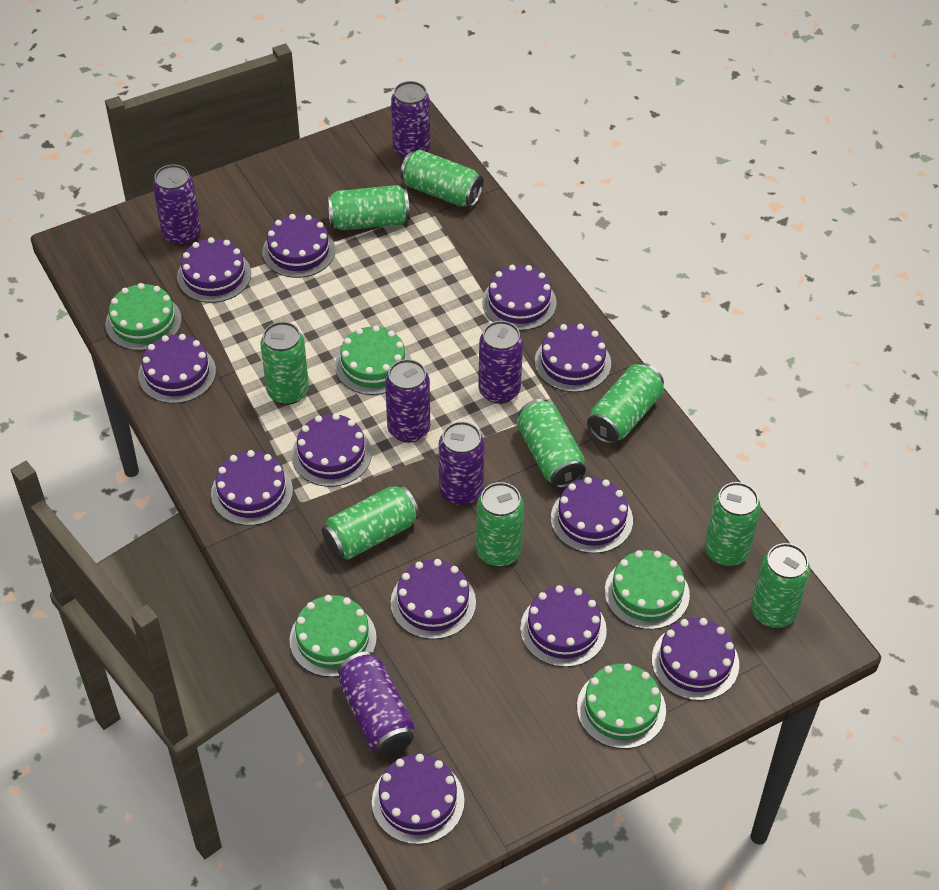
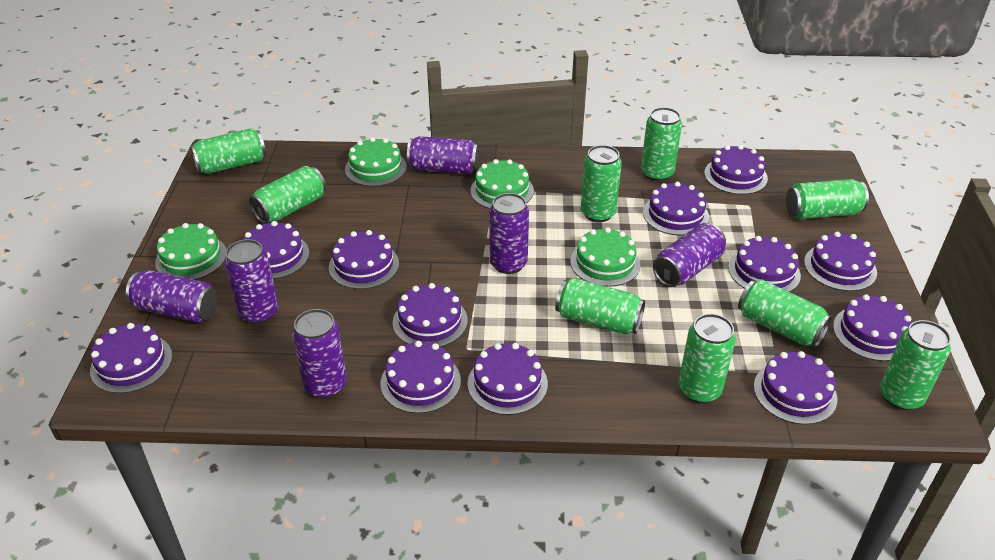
green cake: 5 -> 4

